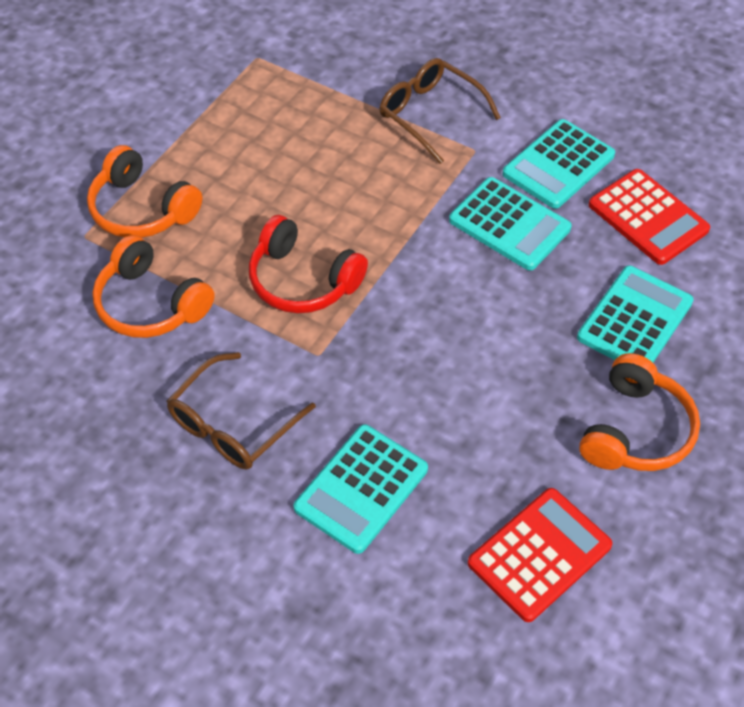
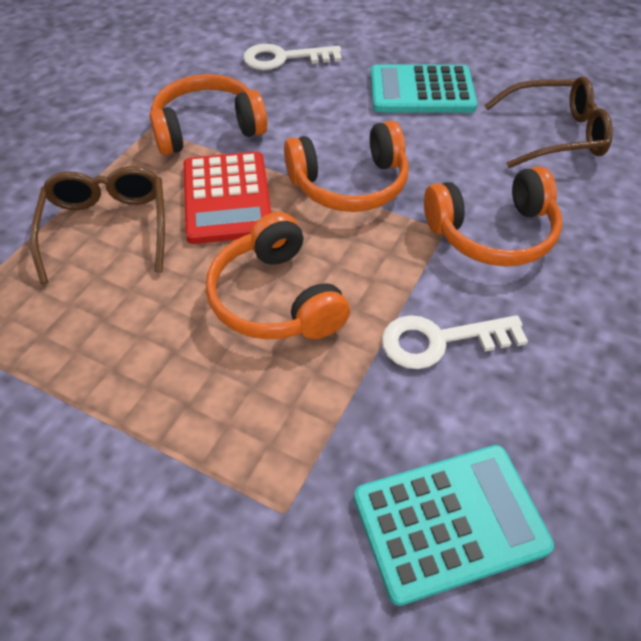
orange headphones: 3 -> 4
red calculator: 2 -> 1
red headphones: 1 -> 0
turquoise calculator: 4 -> 2
white key: 0 -> 2

